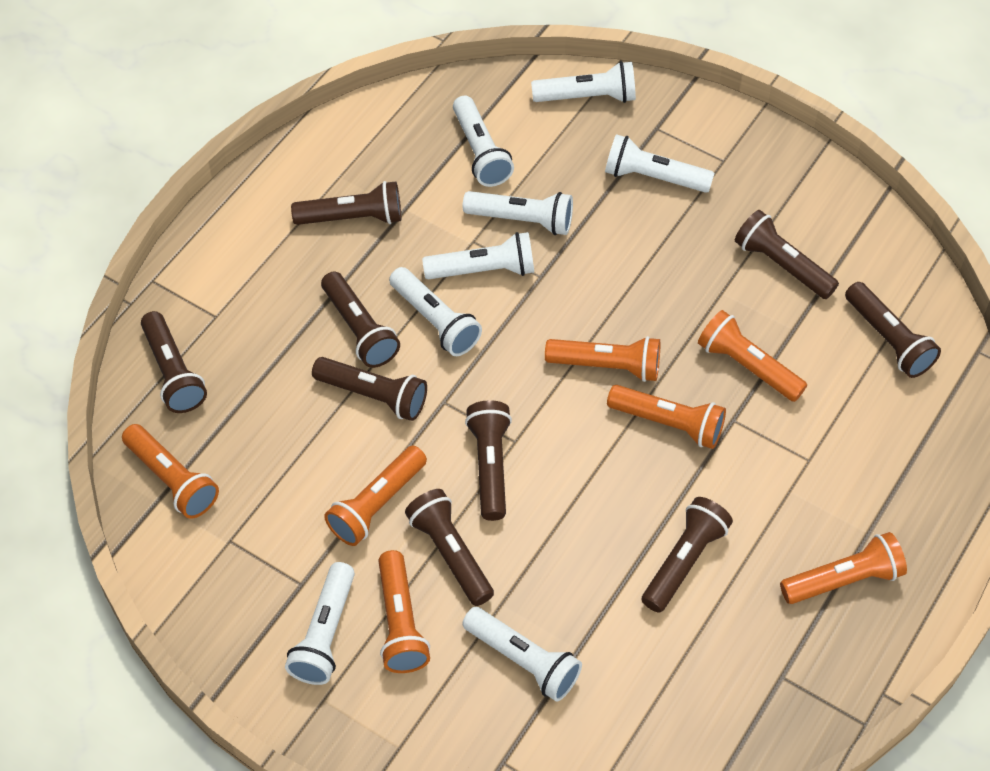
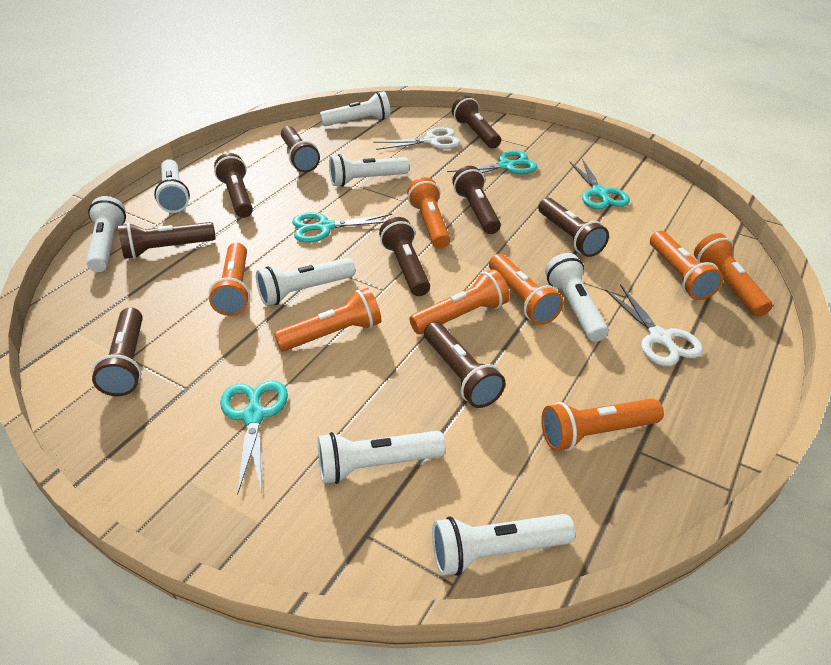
orange flashlight: 7 -> 8
turquoise scissors: 0 -> 4
white scissors: 0 -> 2

